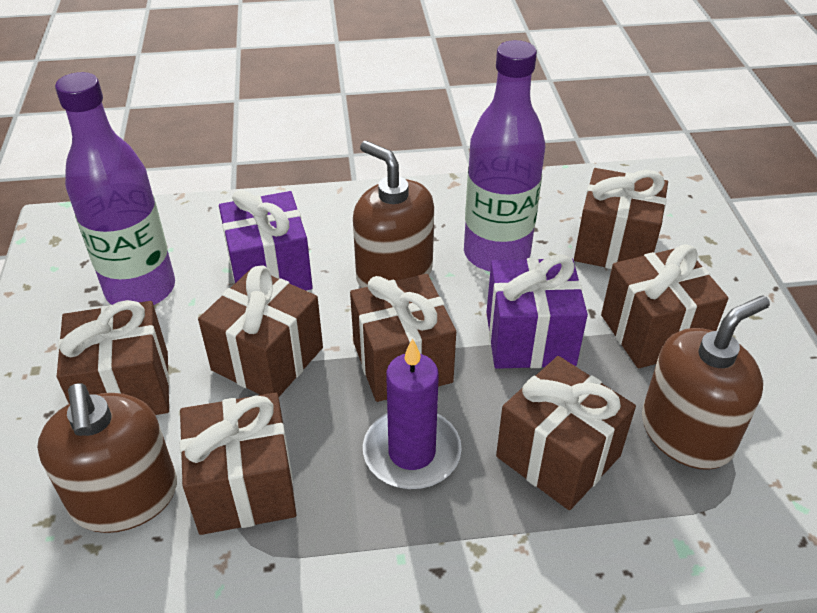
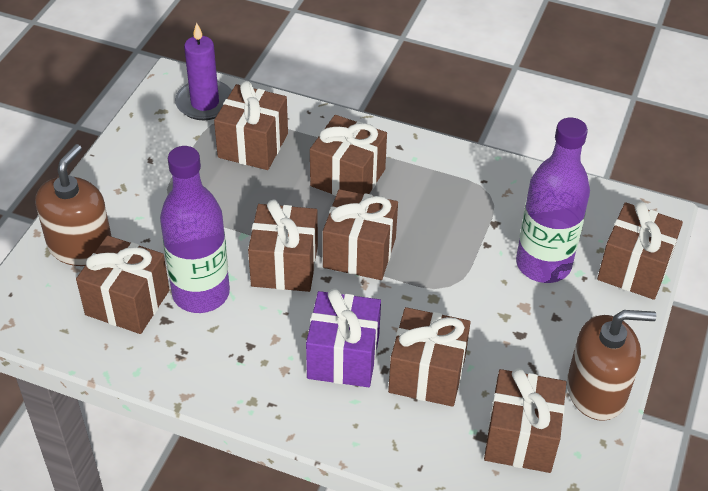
brown gift: 7 -> 8
brown soap dispenser: 3 -> 2
purple gift: 2 -> 1

